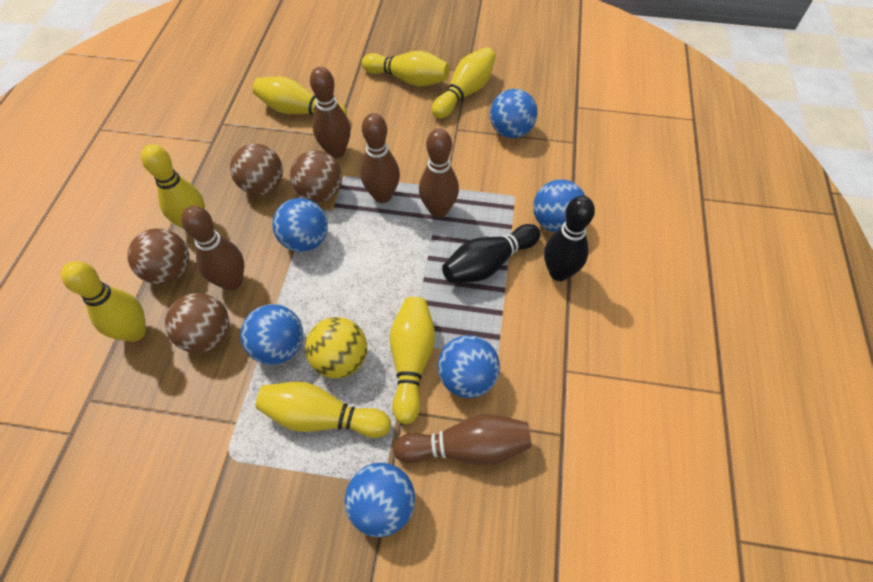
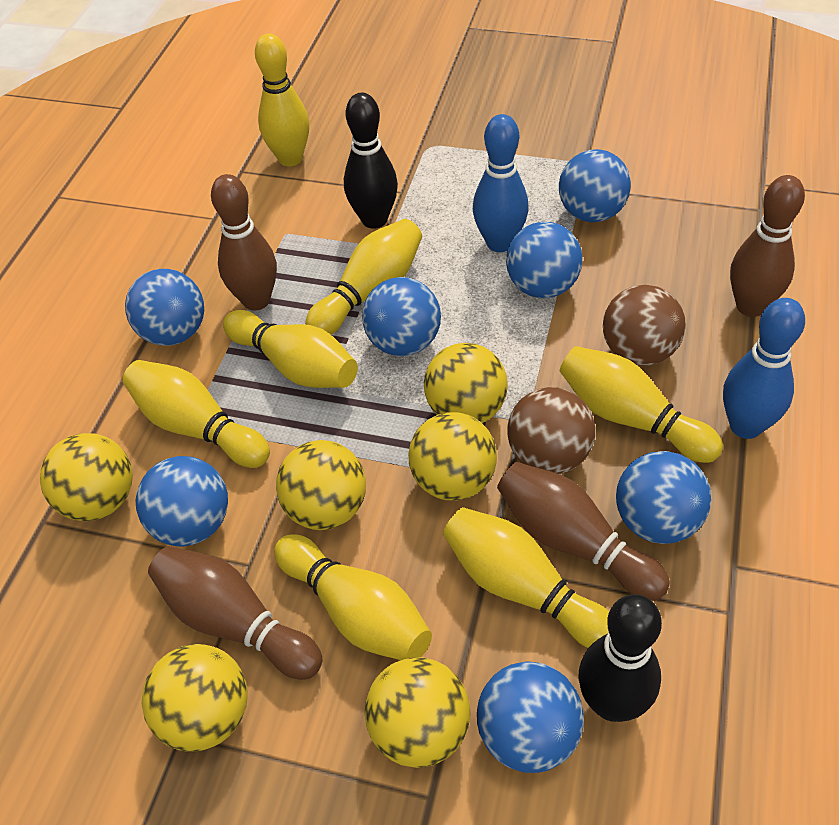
blue ball: 6 -> 7
blue bowling pin: 0 -> 2
brown ball: 4 -> 2
brown bowling pin: 5 -> 4
yellow ball: 1 -> 6

